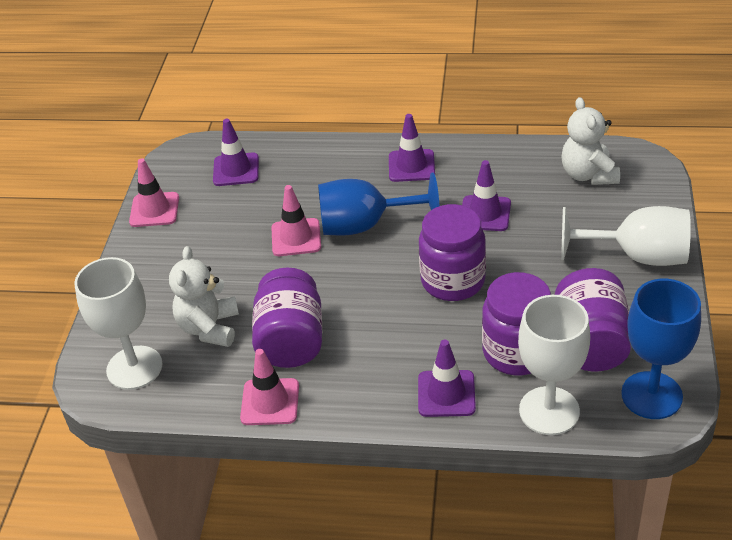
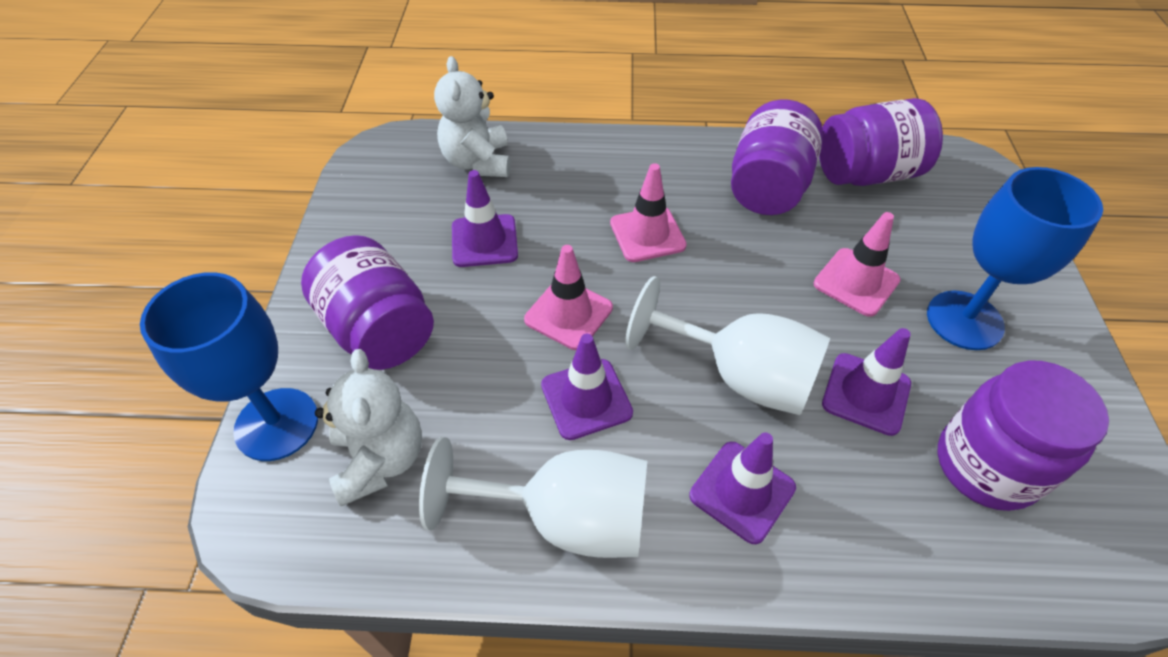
white goblet: 3 -> 2

